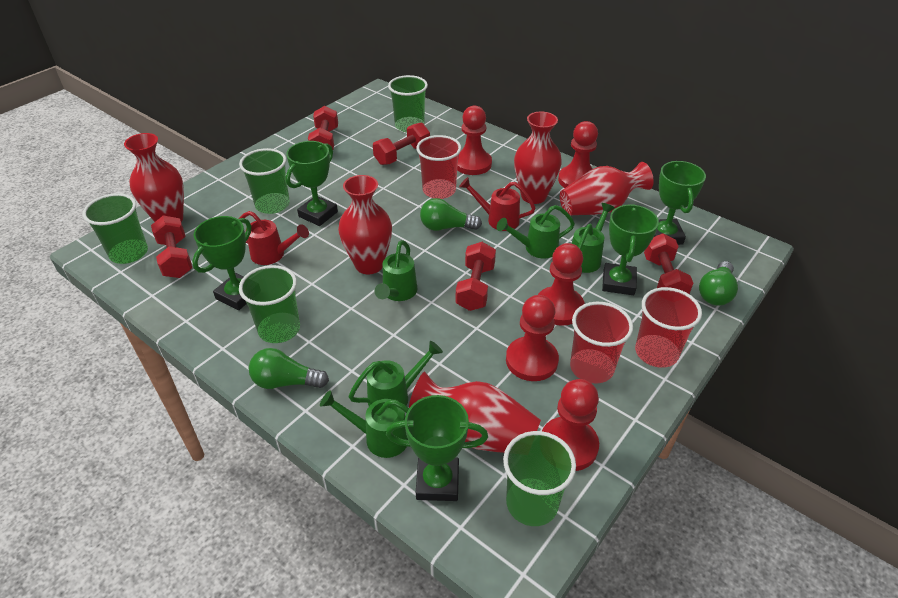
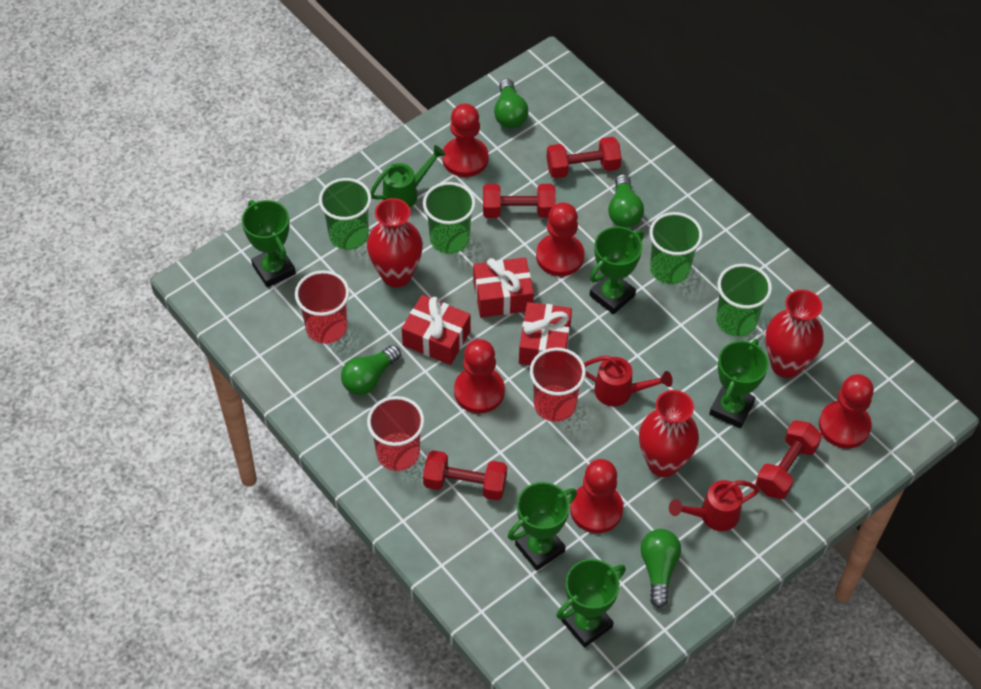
green cup: 5 -> 4
green light bulb: 3 -> 4
green watering can: 5 -> 1
red dumbbell: 5 -> 4
red gift: 0 -> 3
red vase: 5 -> 3

